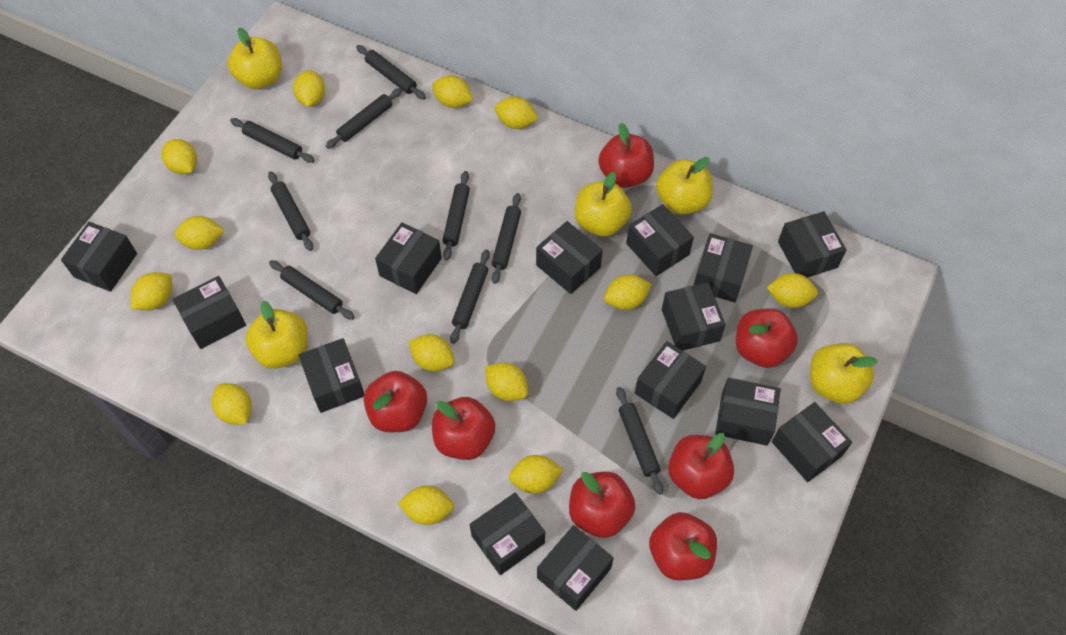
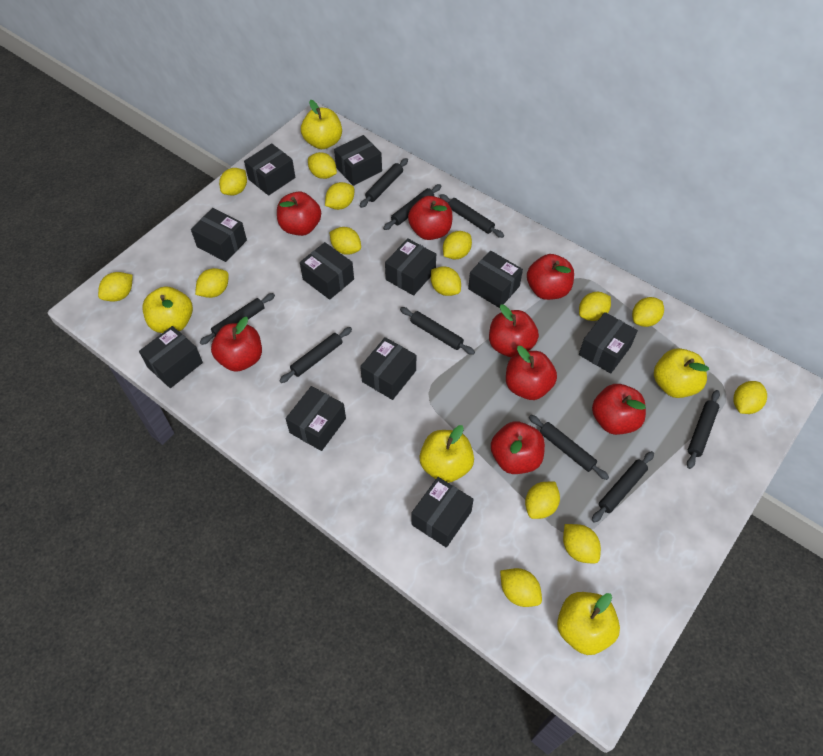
black box: 14 -> 11
red apple: 7 -> 8
yellow lemon: 13 -> 14

